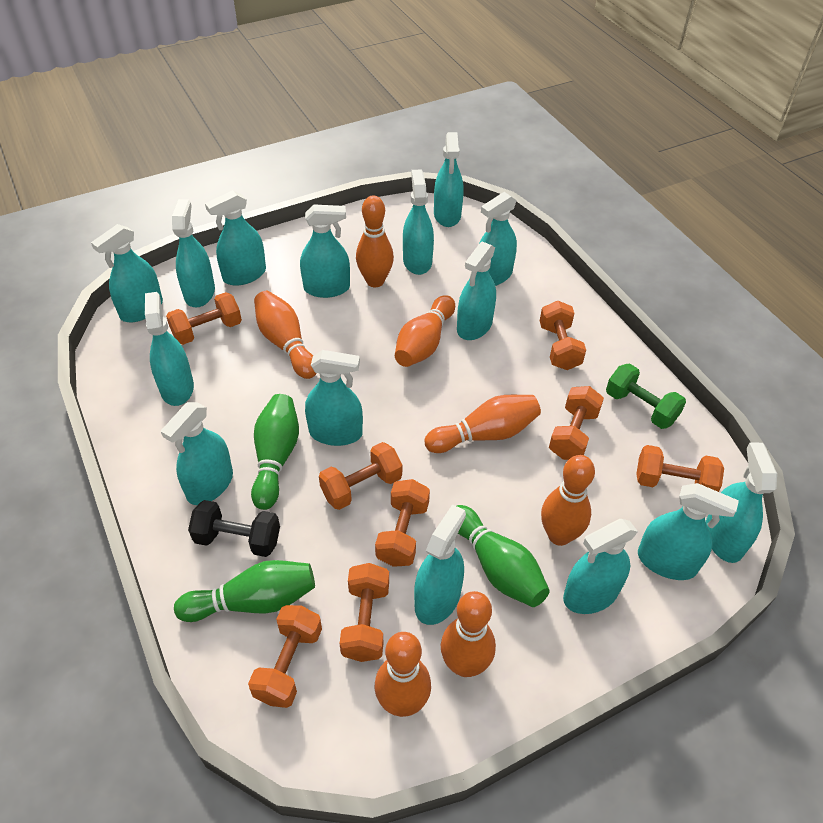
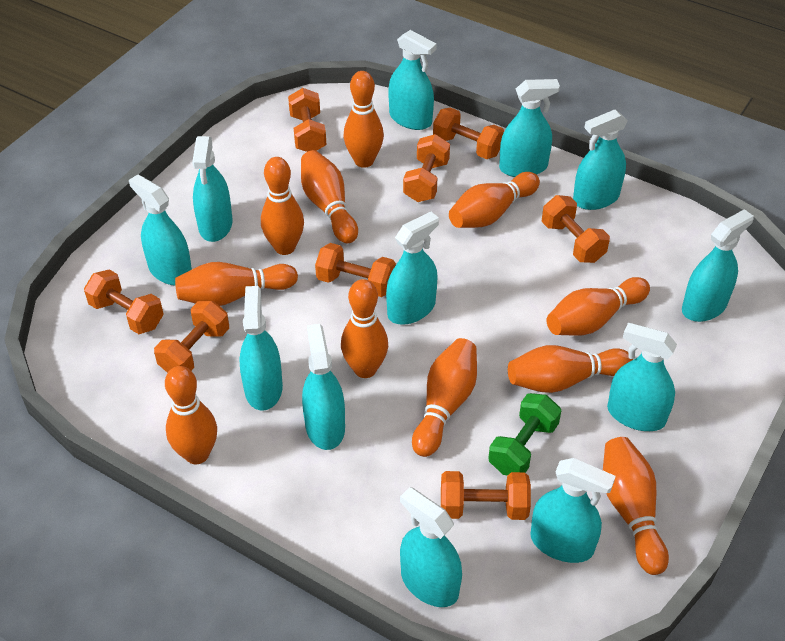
black dumbbell: 1 -> 0
green bowling pin: 3 -> 0
orange bowling pin: 7 -> 11
turquoise spray bottle: 15 -> 12

